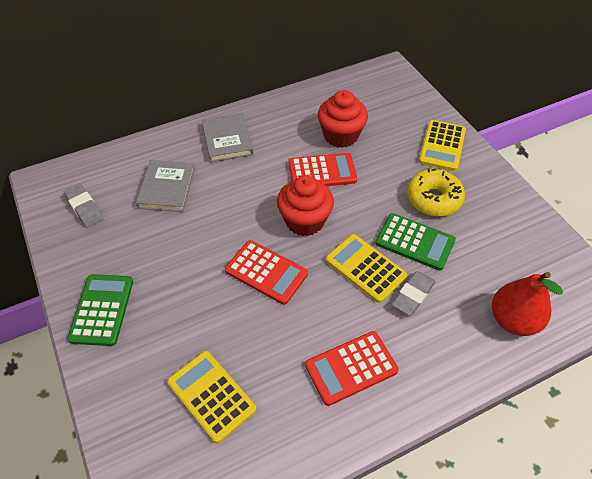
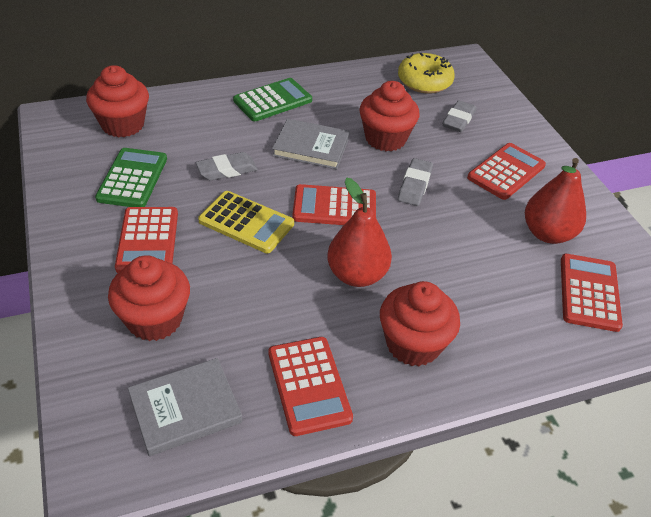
grey eraser: 2 -> 3
red calculator: 3 -> 5
red cupcake: 2 -> 4
red pear: 1 -> 2
yellow calculator: 3 -> 1

